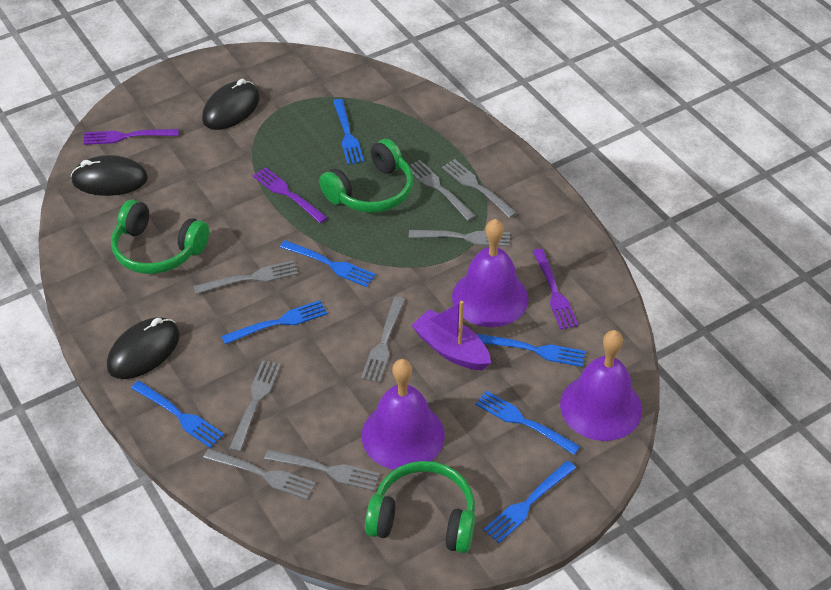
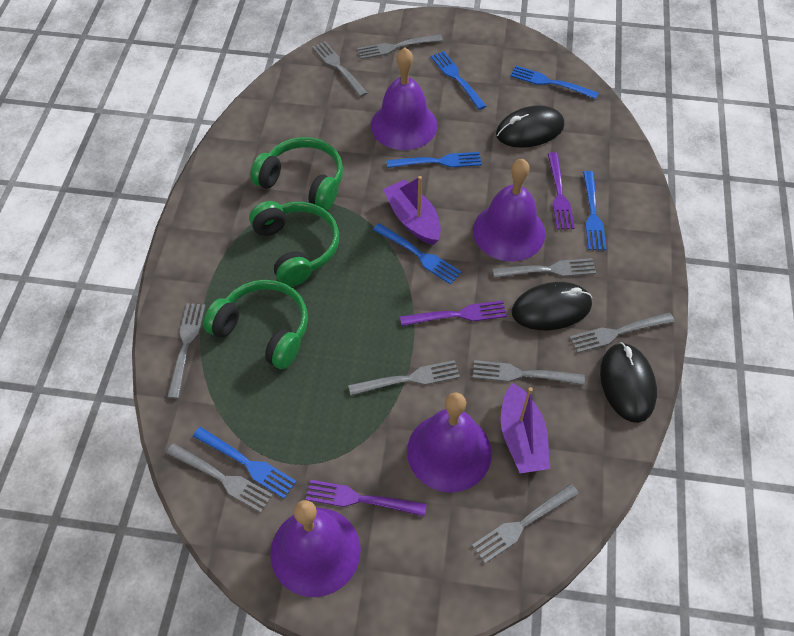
blue fork: 7 -> 6
grey fork: 8 -> 9
purple bell: 3 -> 4
purple boat: 1 -> 2

